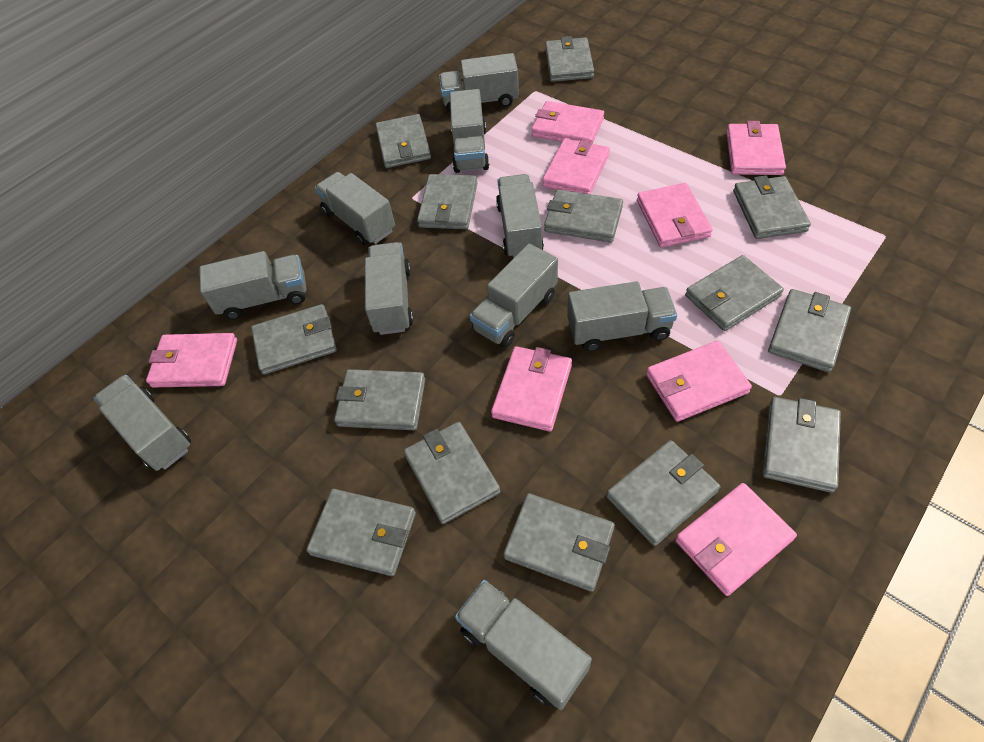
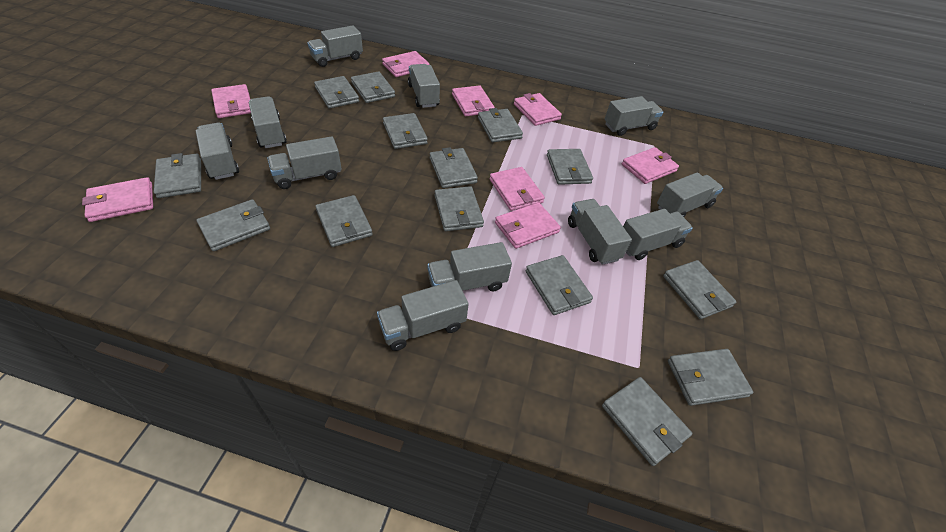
grey truck: 10 -> 11

